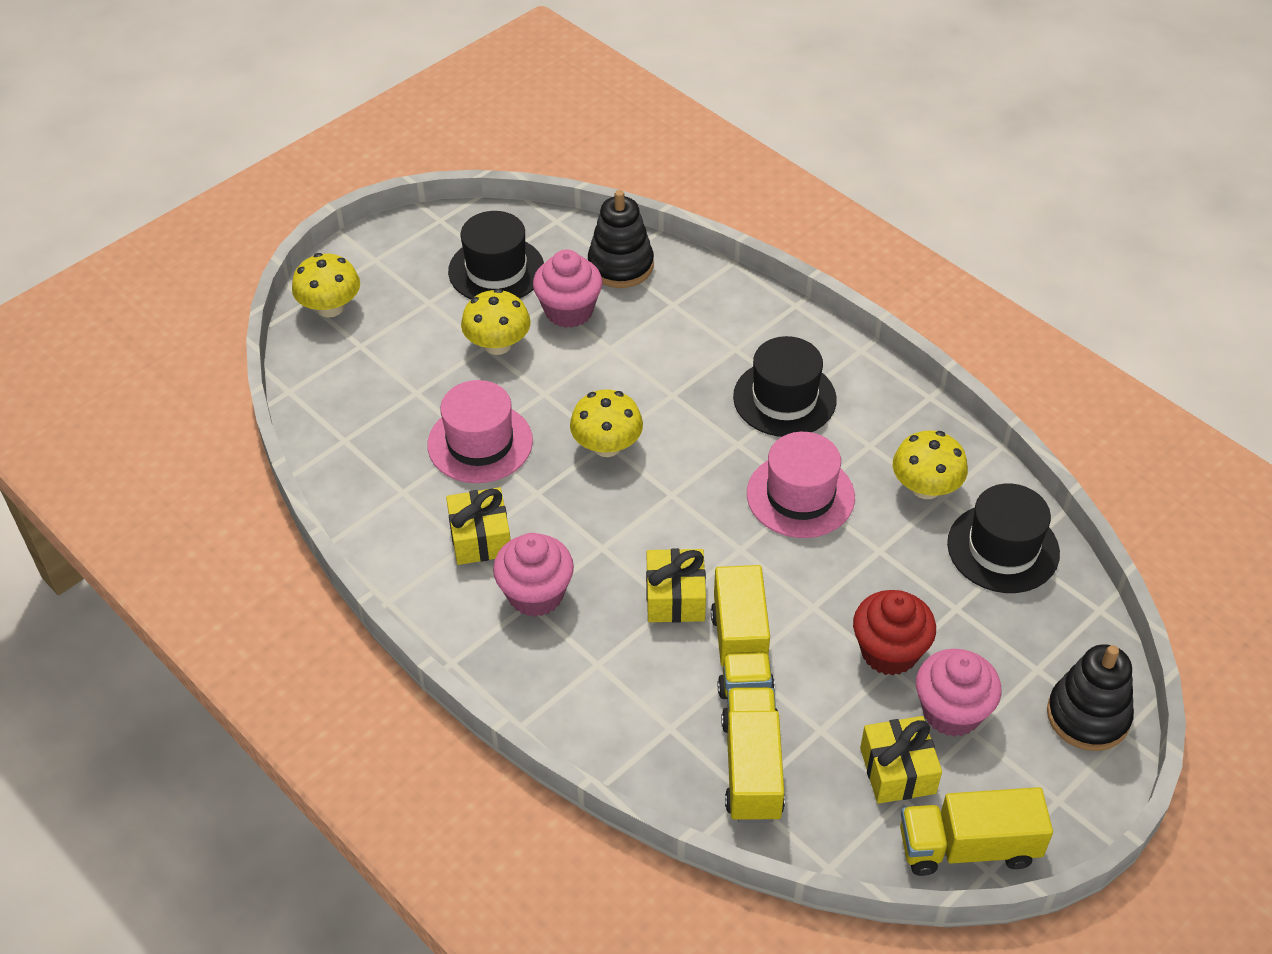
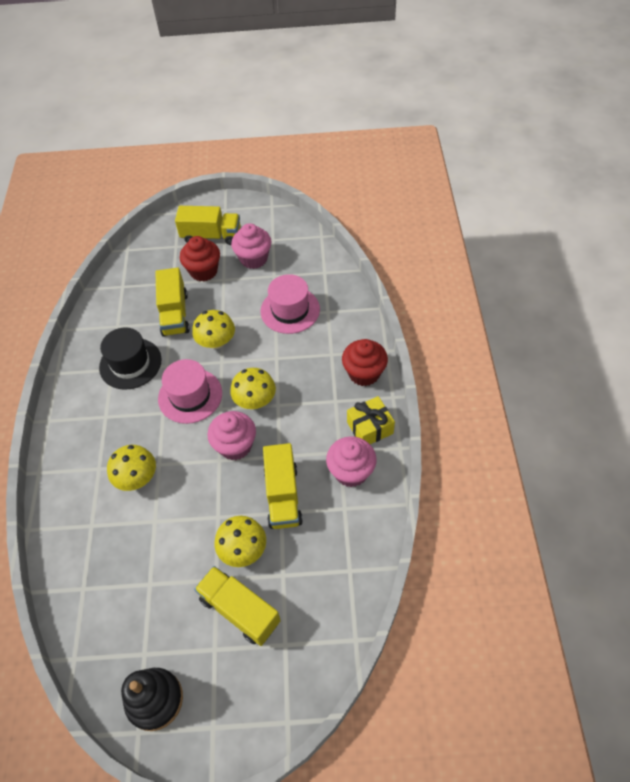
black hat: 3 -> 1
black stacking toy: 2 -> 1
red cupcake: 1 -> 2
yellow gift: 3 -> 1
yellow truck: 3 -> 4

